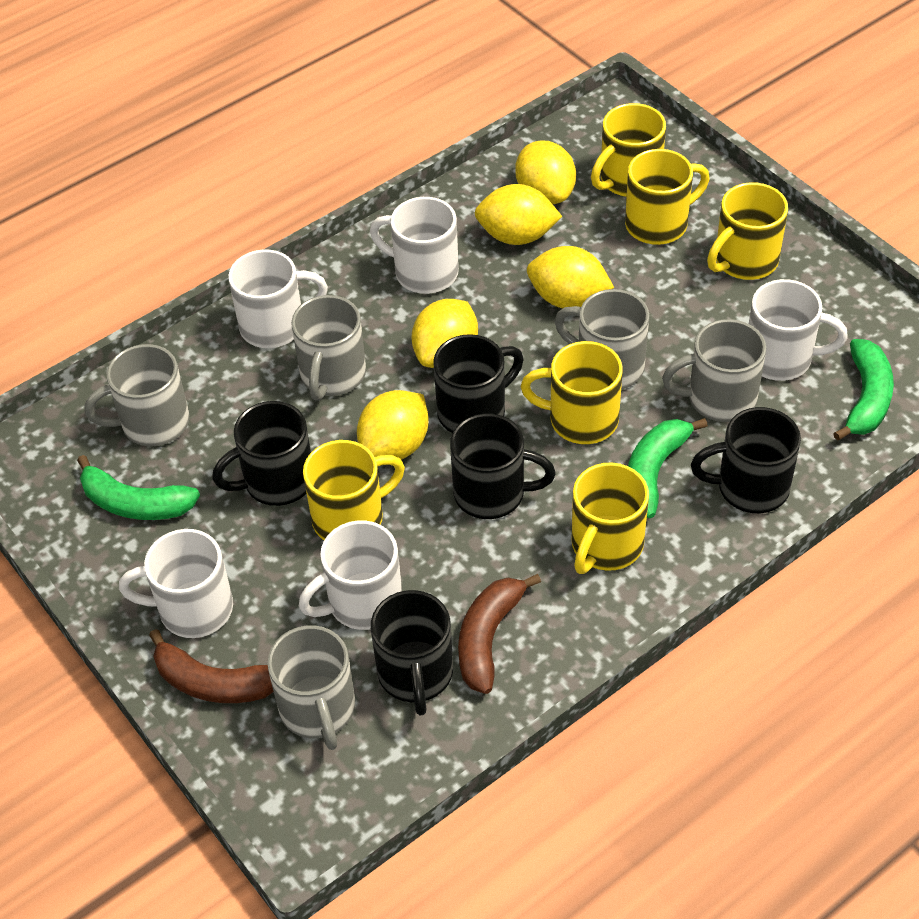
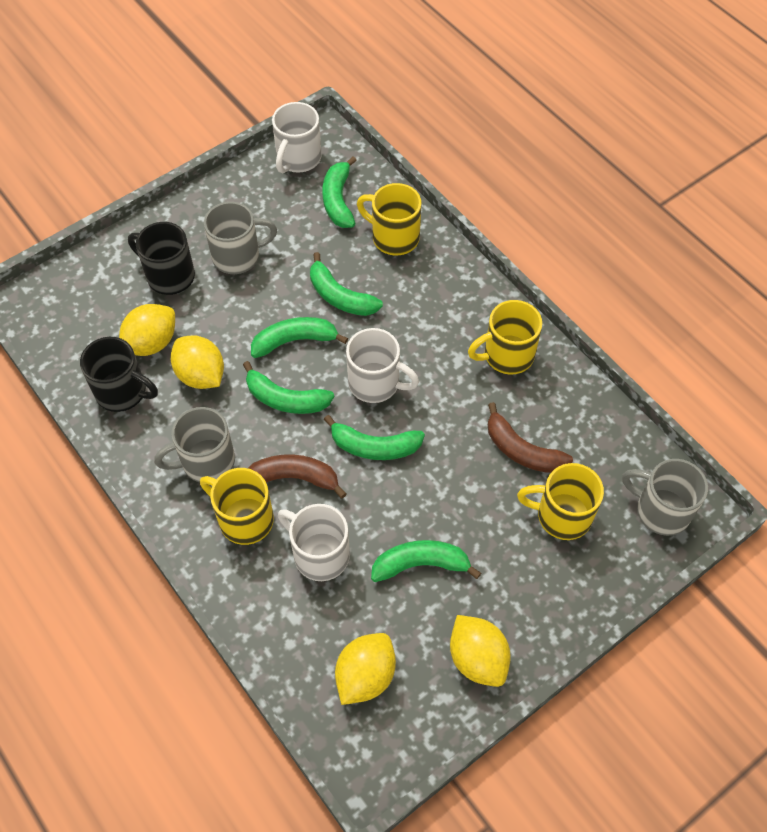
black mug: 5 -> 2
green banana: 3 -> 6
grey mug: 5 -> 3
white mug: 5 -> 3
yellow lemon: 5 -> 4
yellow mug: 6 -> 4

